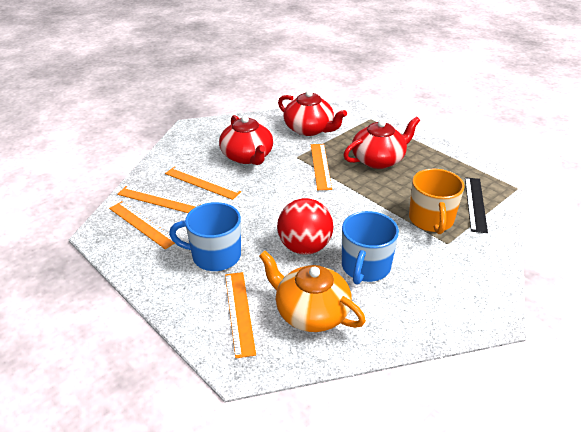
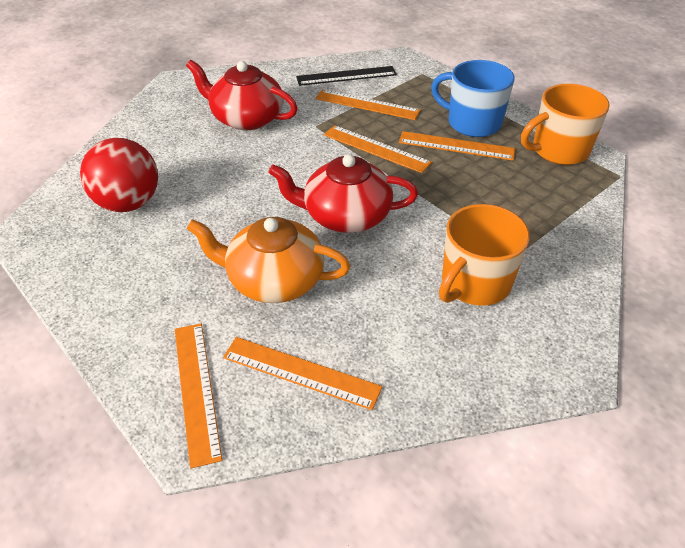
blue mug: 2 -> 1
orange mug: 1 -> 2
red teapot: 3 -> 2

